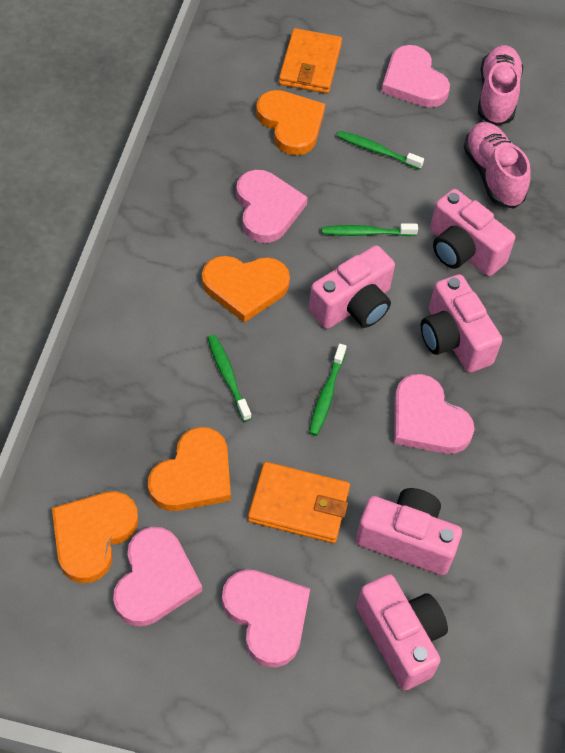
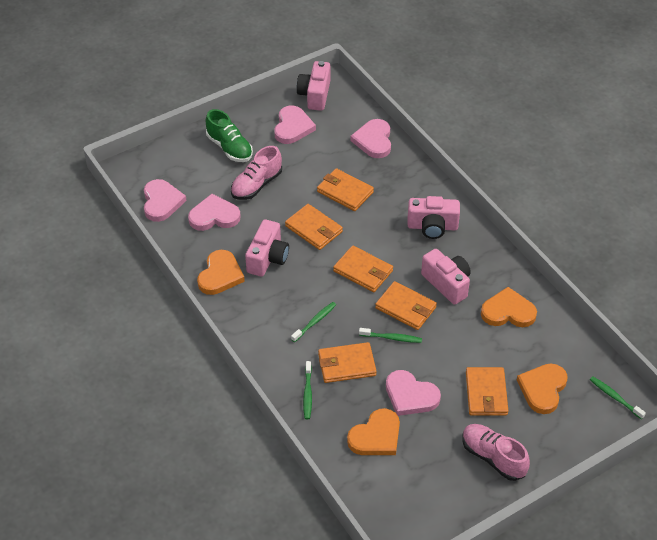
green shoe: 0 -> 1
orange wallet: 2 -> 6
pink camera: 5 -> 4

